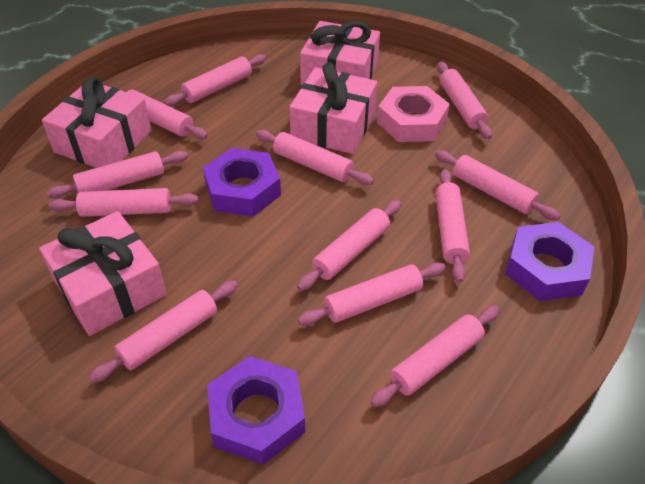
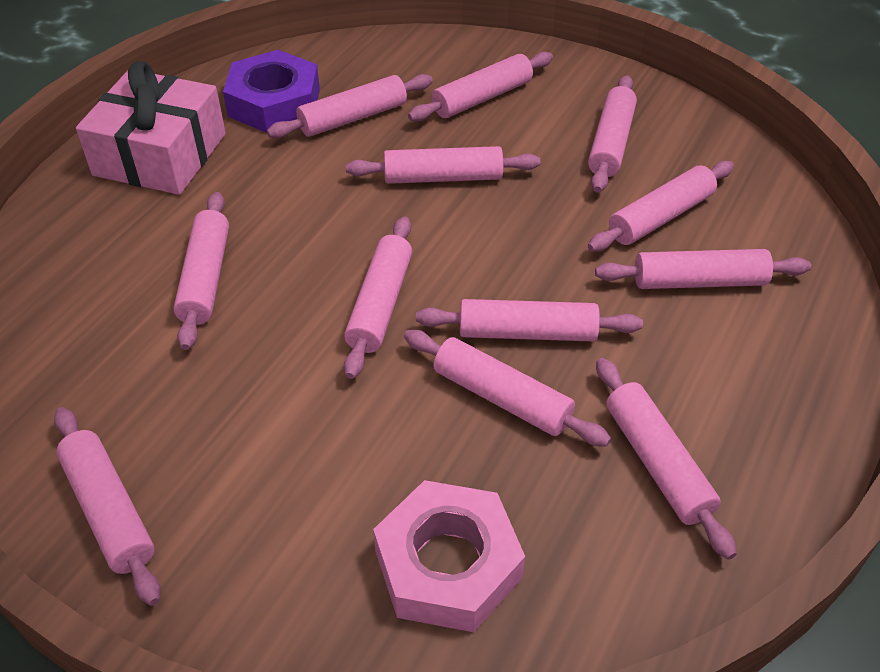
pink gift: 4 -> 1
purple nut: 3 -> 1

